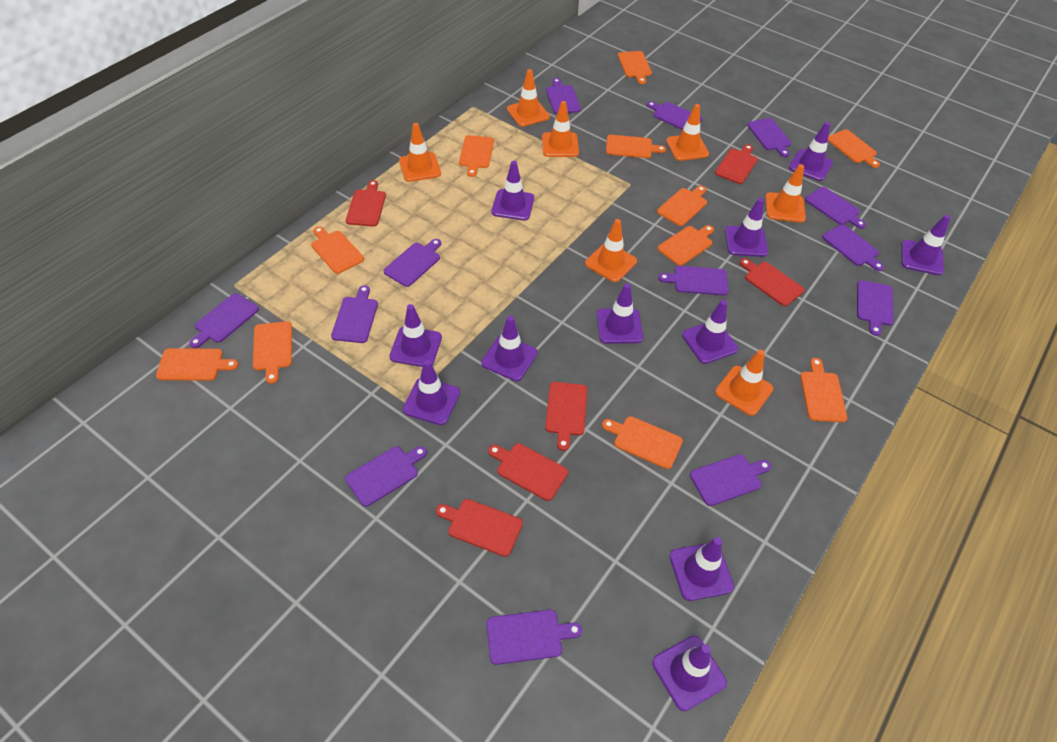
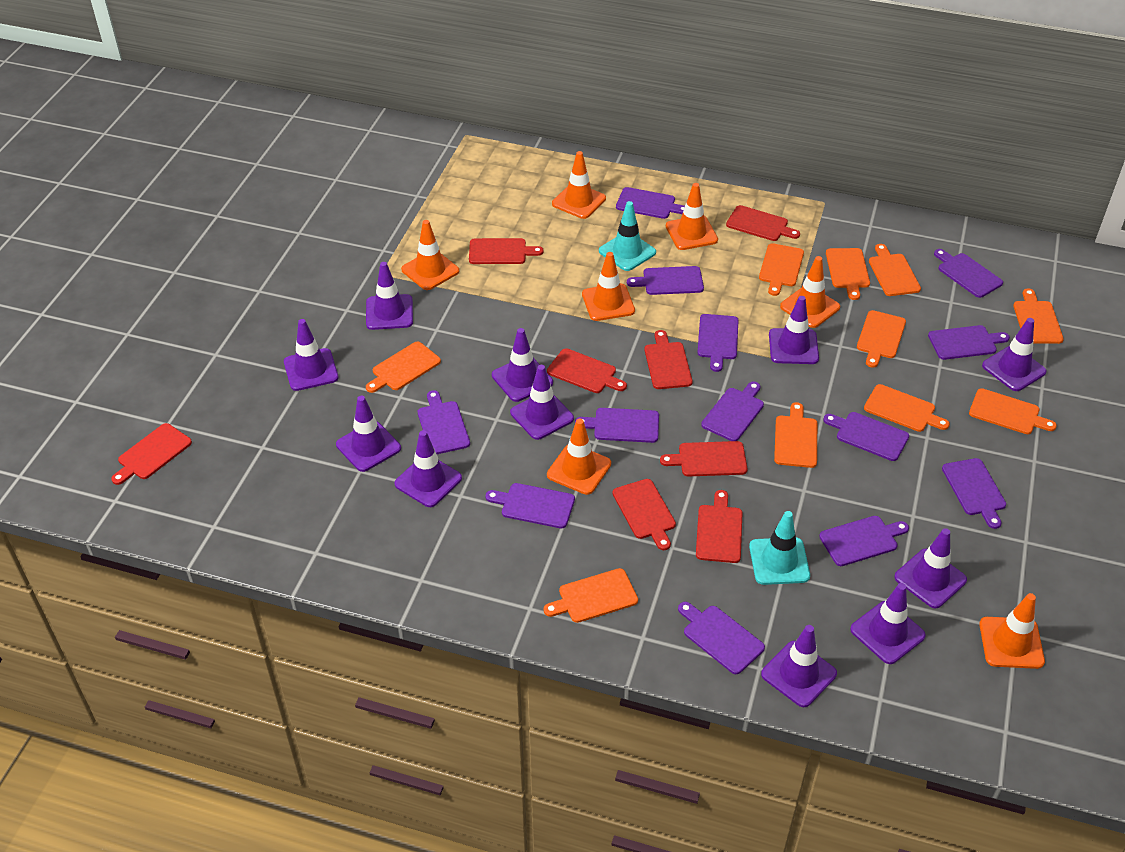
orange cutting board: 11 -> 10
red cutting board: 6 -> 8
turquoise traffic cone: 0 -> 2

